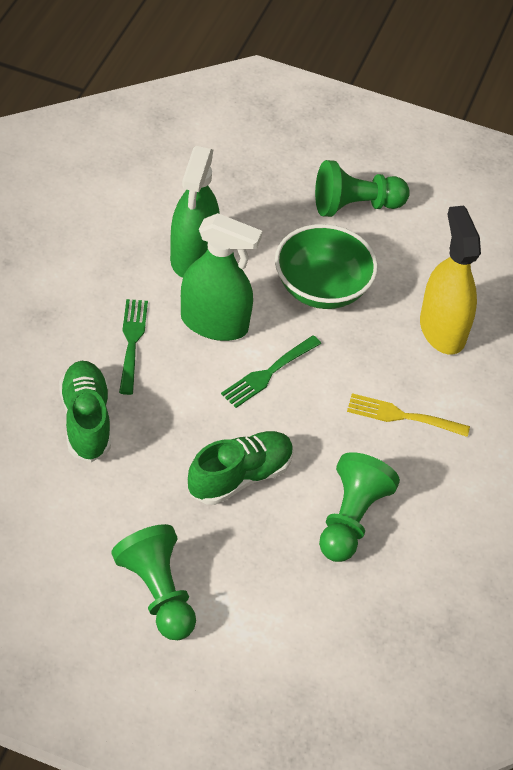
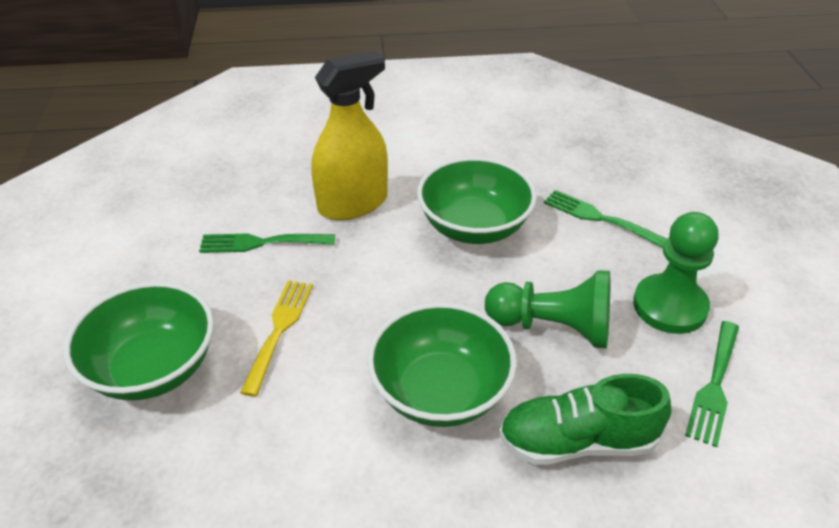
green bowl: 1 -> 3
green fork: 2 -> 3
green pawn: 3 -> 2
green shoe: 2 -> 1
green spray bottle: 2 -> 0

